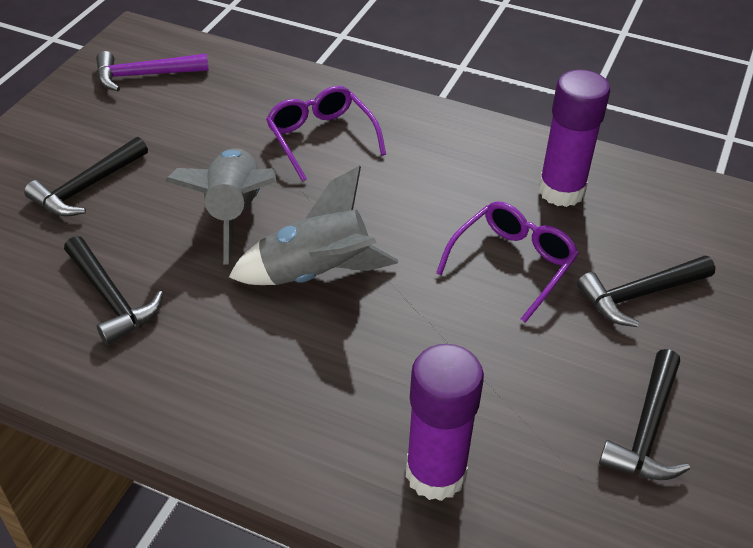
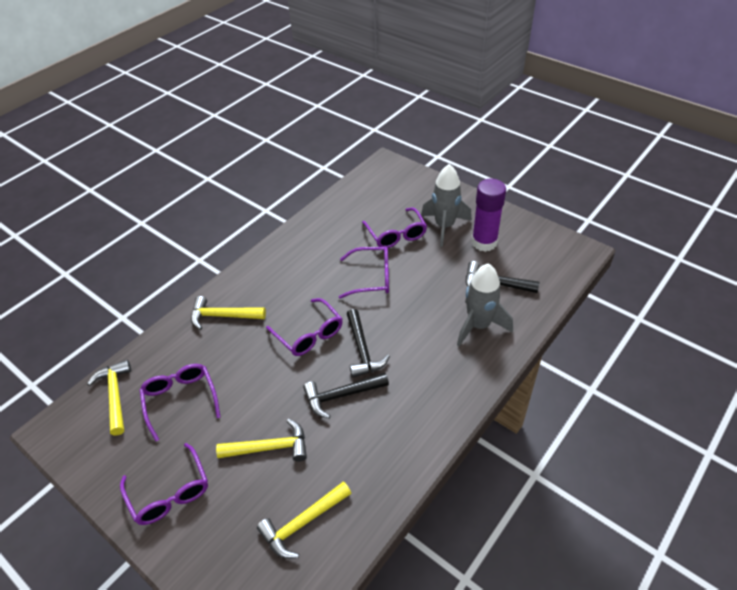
black hammer: 4 -> 3
purple glasses: 2 -> 5
purple glue stick: 2 -> 1
purple hammer: 1 -> 0
yellow hammer: 0 -> 4

